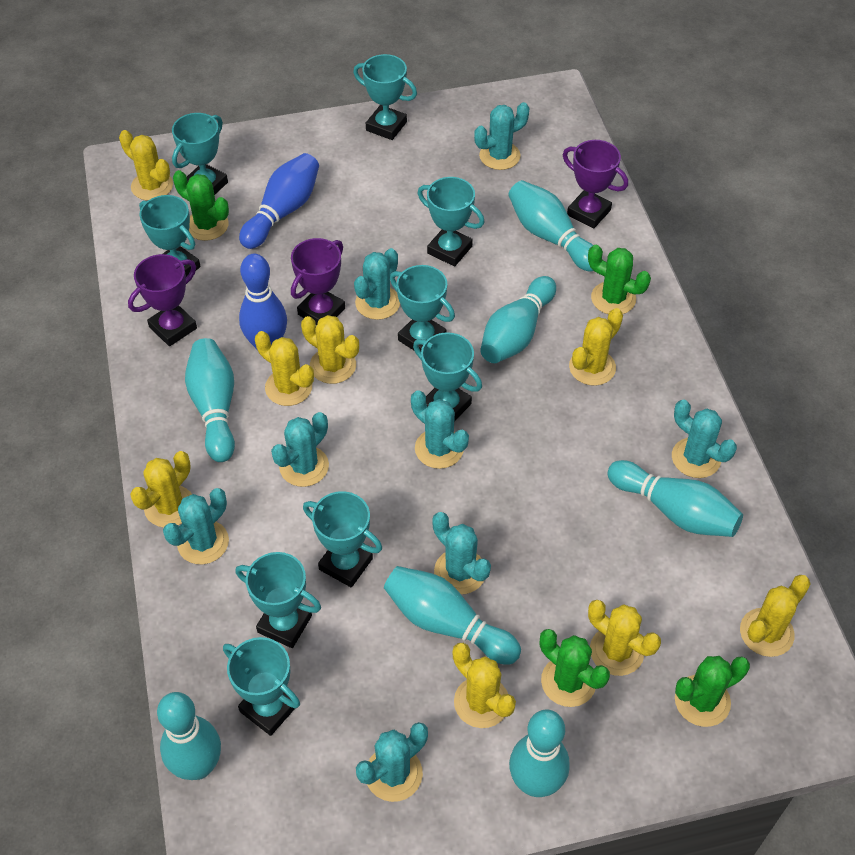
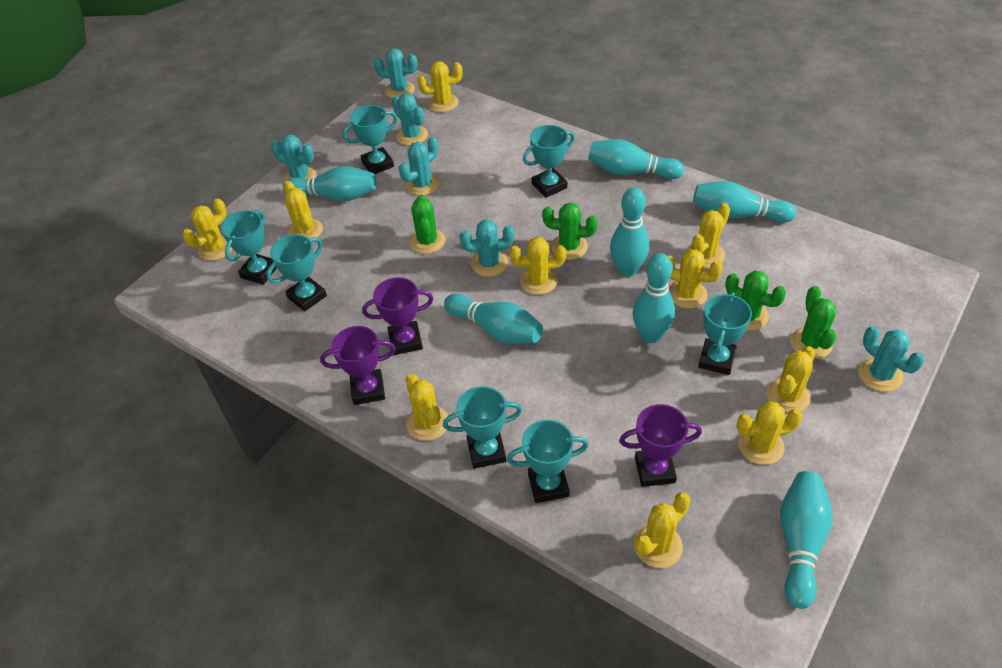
blue bowling pin: 2 -> 0
turquoise cactus: 8 -> 6
turquoise trophy: 9 -> 7
yellow cactus: 8 -> 10

